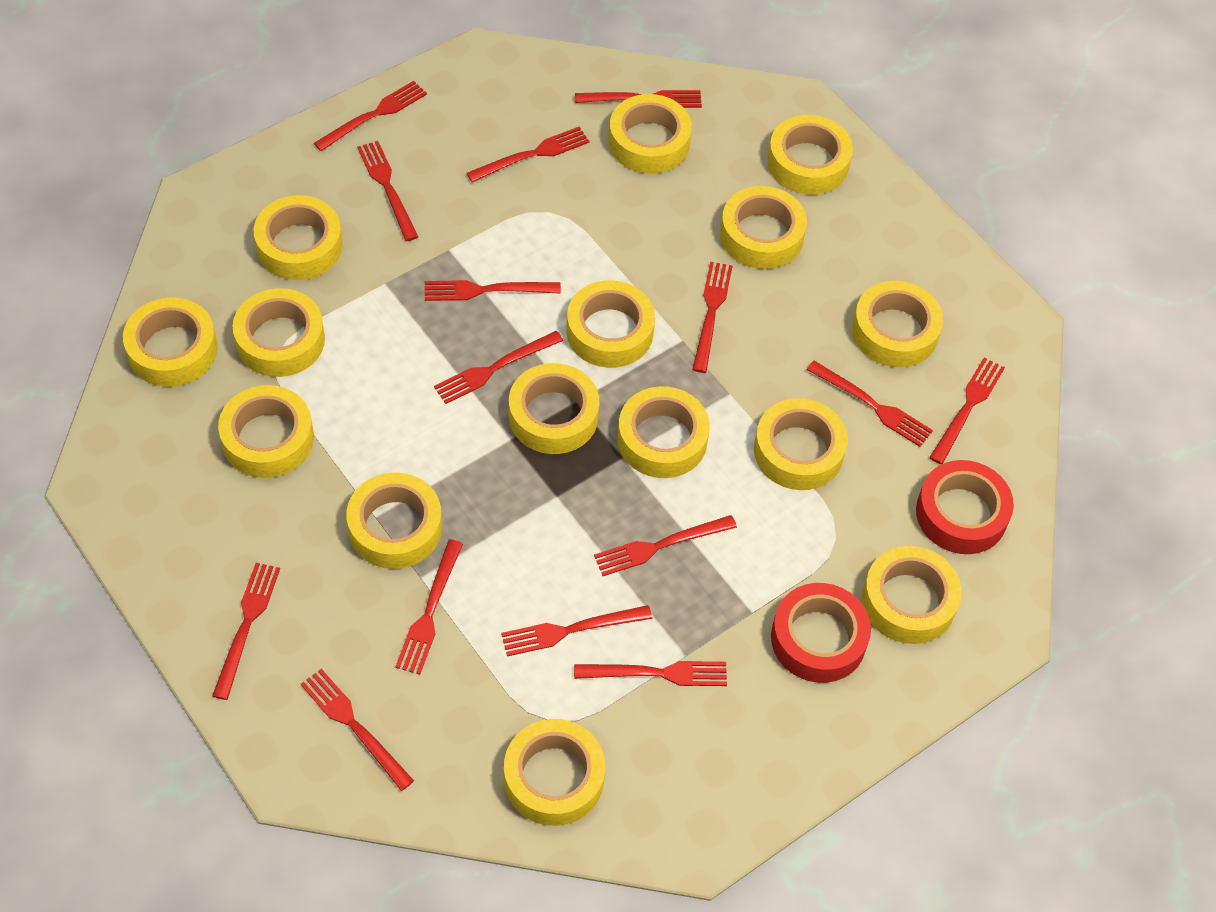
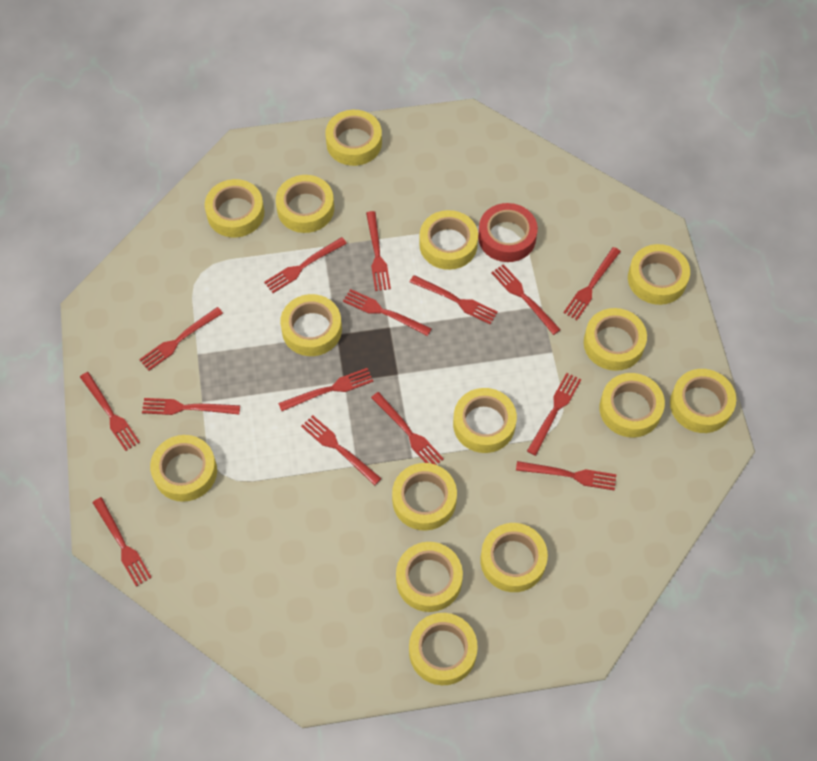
red tape: 2 -> 1

